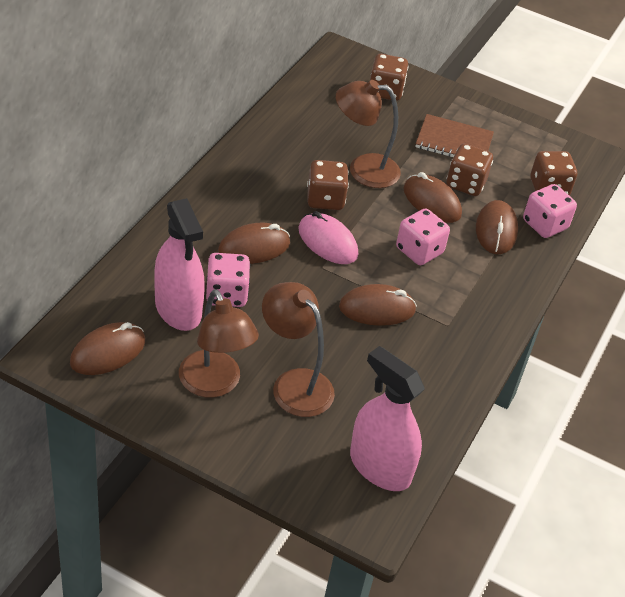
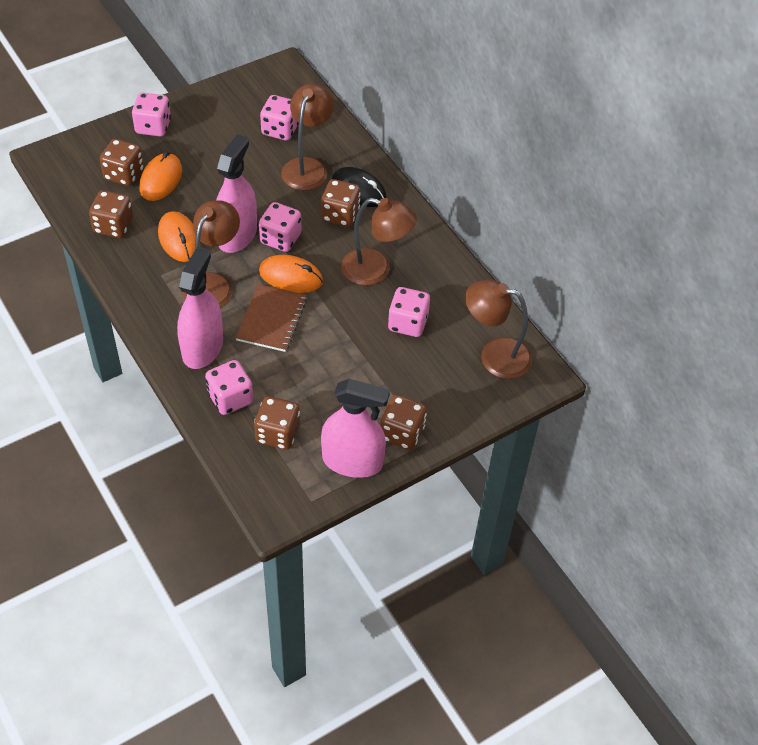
black mouse: 0 -> 1
brown dice: 4 -> 5
brown lamp: 3 -> 4
brown mouse: 5 -> 0
orange mouse: 0 -> 3
pink dice: 3 -> 5
pink mouse: 1 -> 0
pink spray bottle: 2 -> 3

